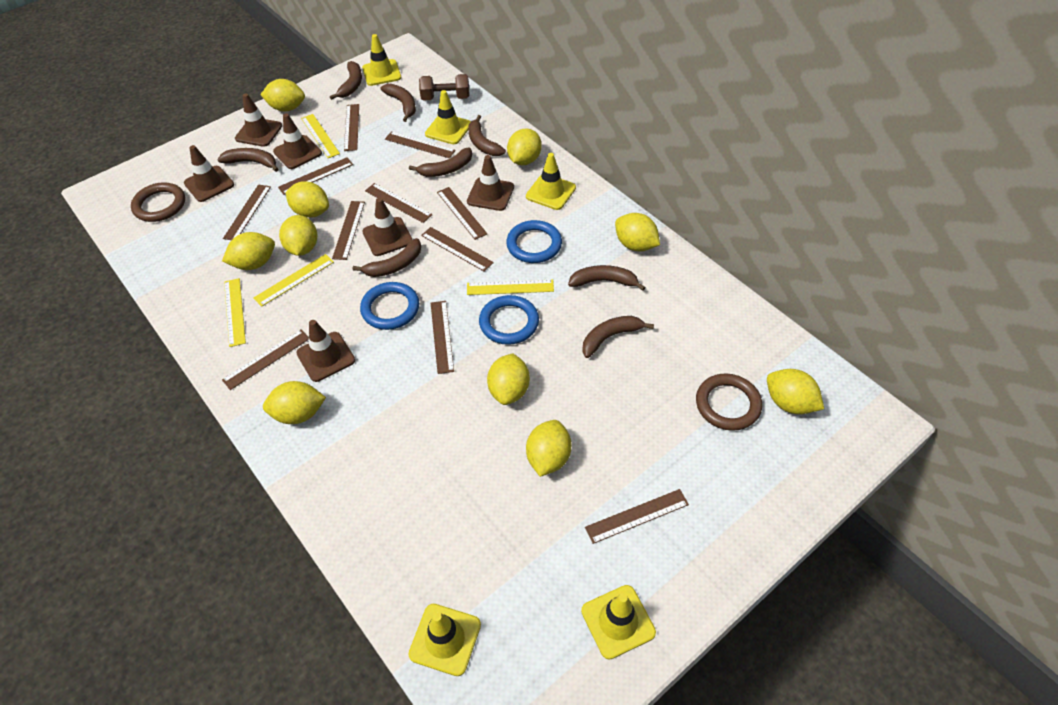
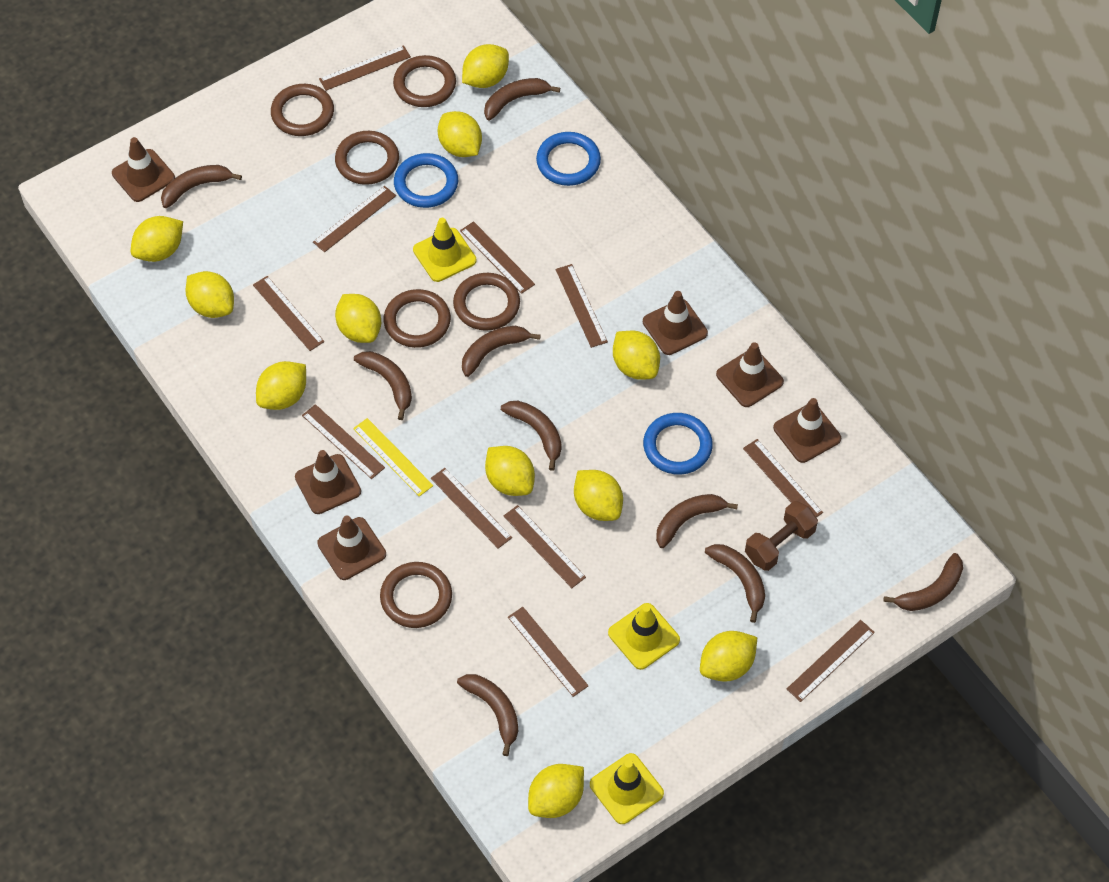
brown banana: 8 -> 9
brown ring: 2 -> 6
yellow lemon: 10 -> 11
yellow ruler: 4 -> 1
yellow traffic cone: 5 -> 3

